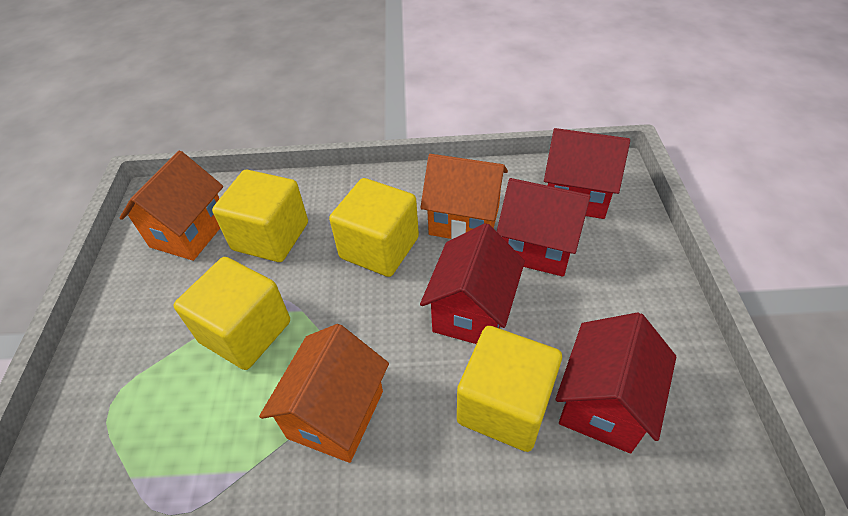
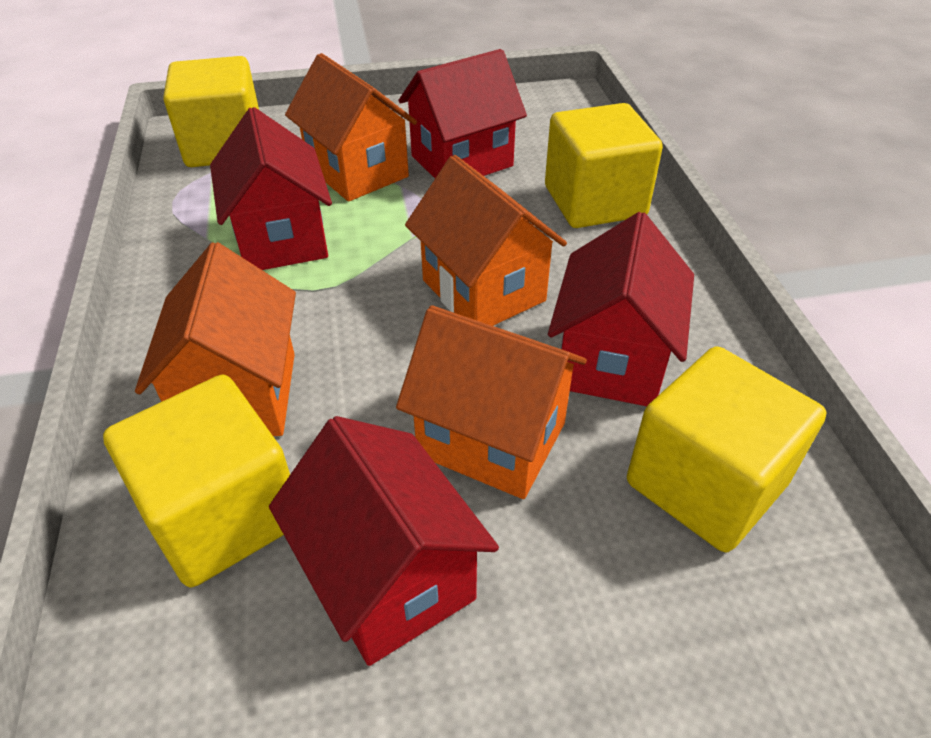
orange house: 3 -> 4

